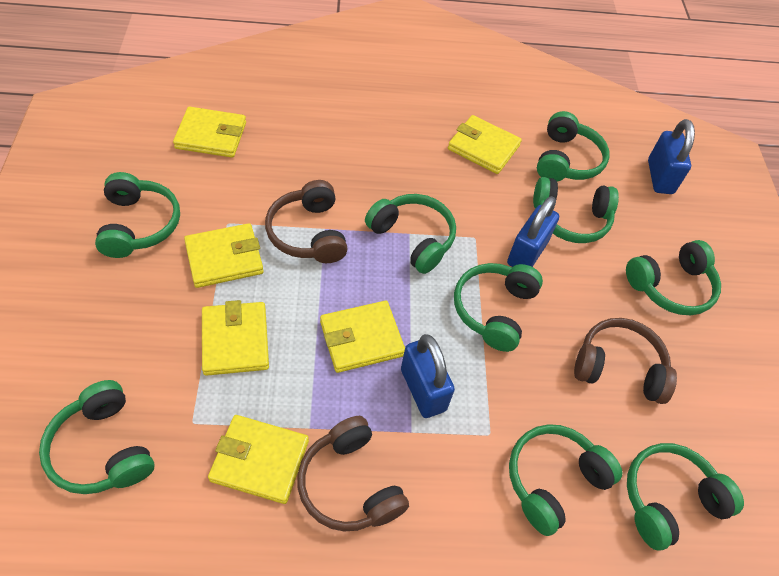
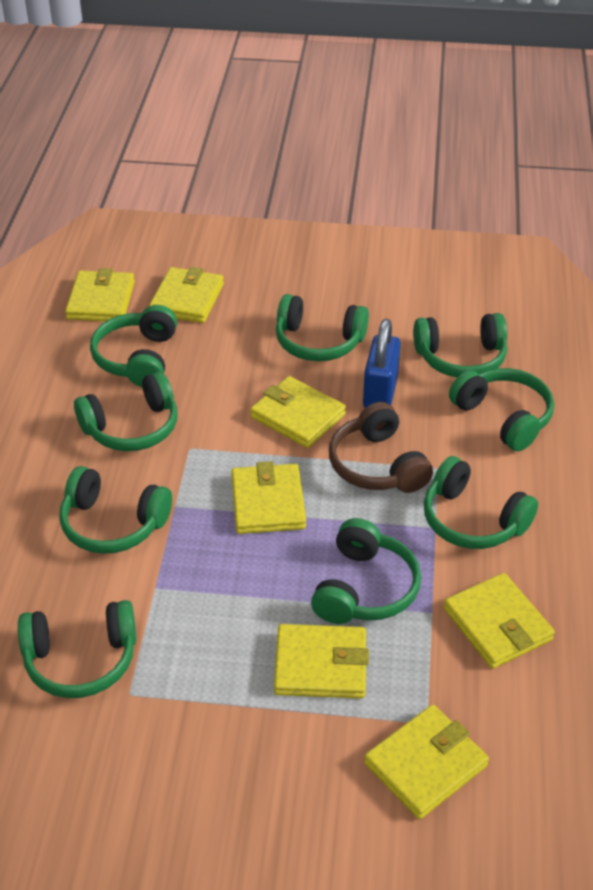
blue padlock: 3 -> 1
brown headphones: 3 -> 1
yellow wallet: 6 -> 7

